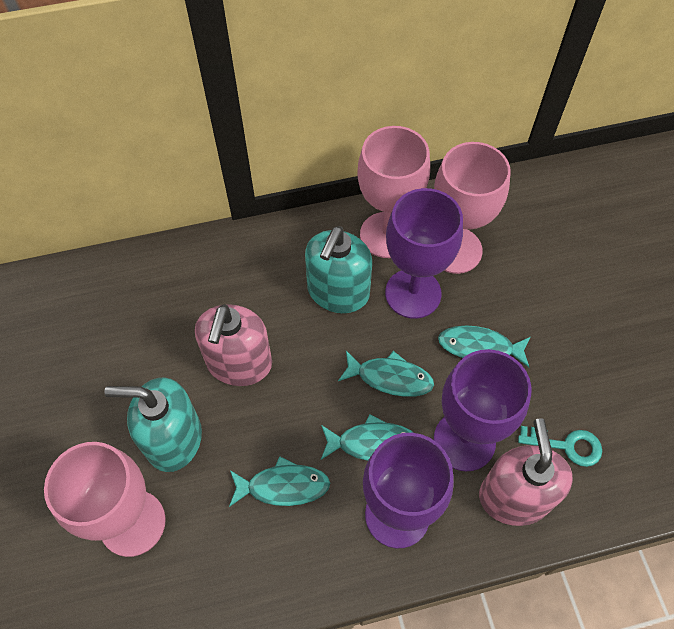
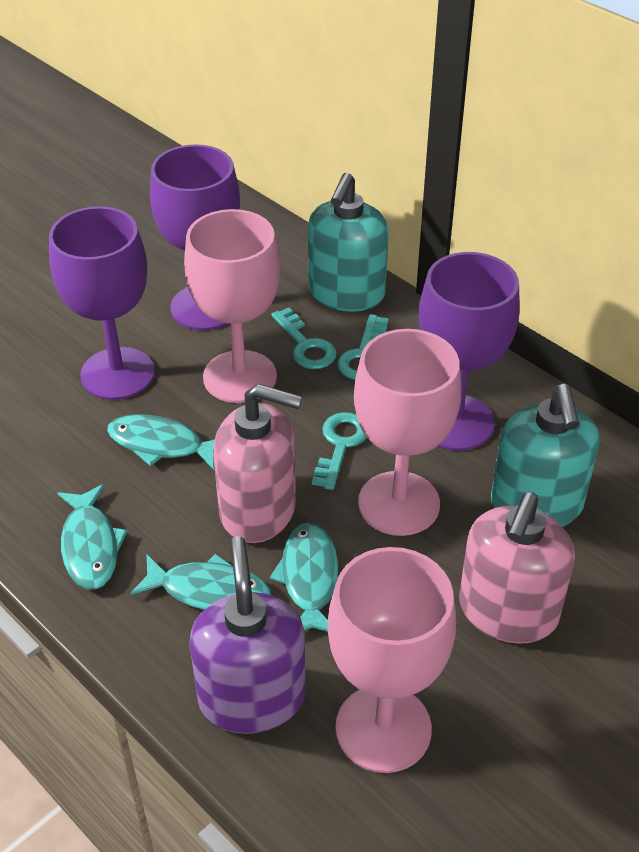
purple soap dispenser: 0 -> 1
turquoise key: 1 -> 3

